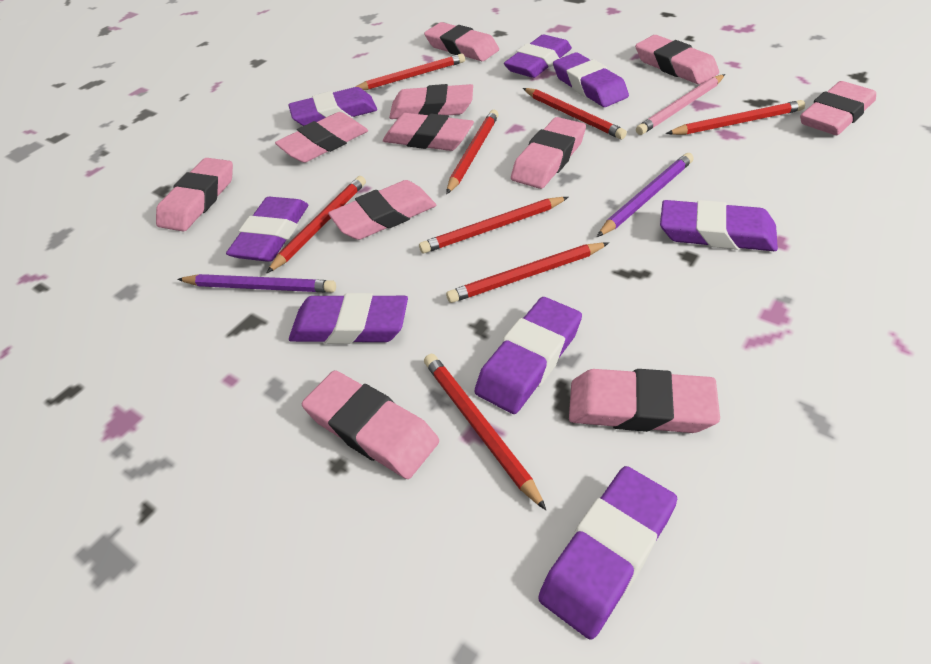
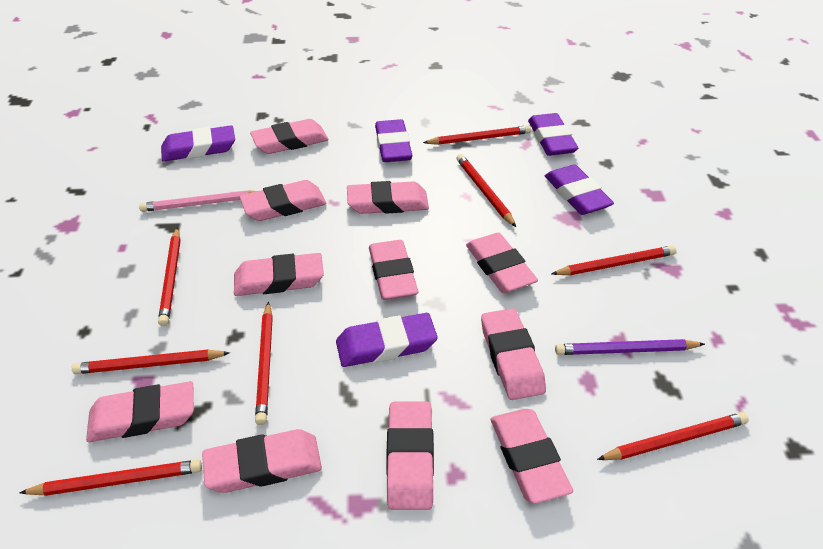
purple eraser: 8 -> 5
purple pencil: 2 -> 1

